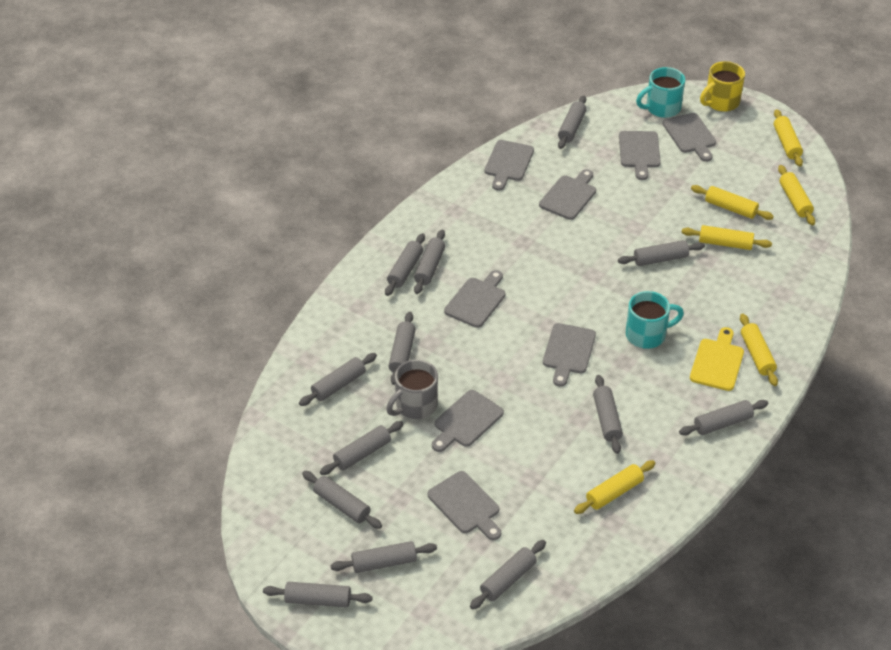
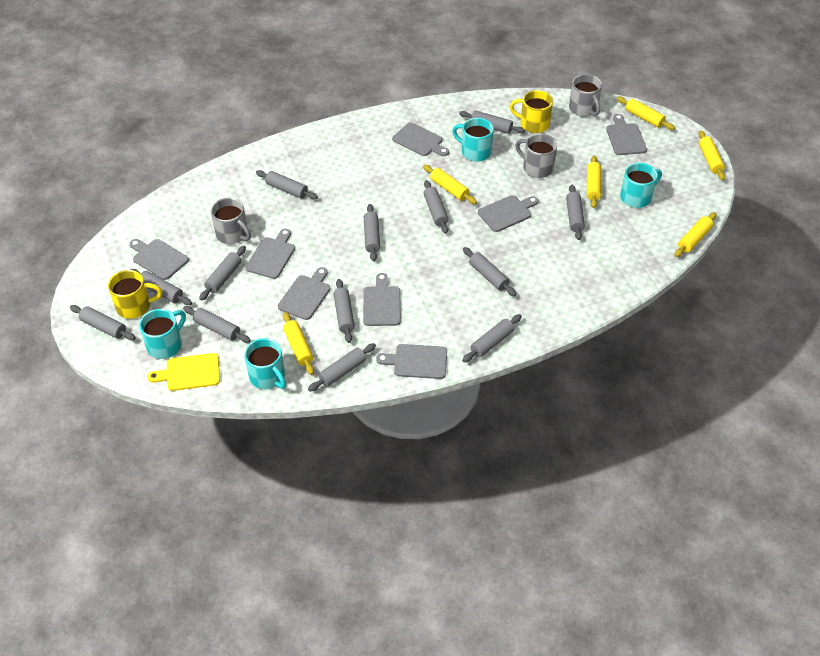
grey mug: 1 -> 3
turquoise mug: 2 -> 4
yellow mug: 1 -> 2

